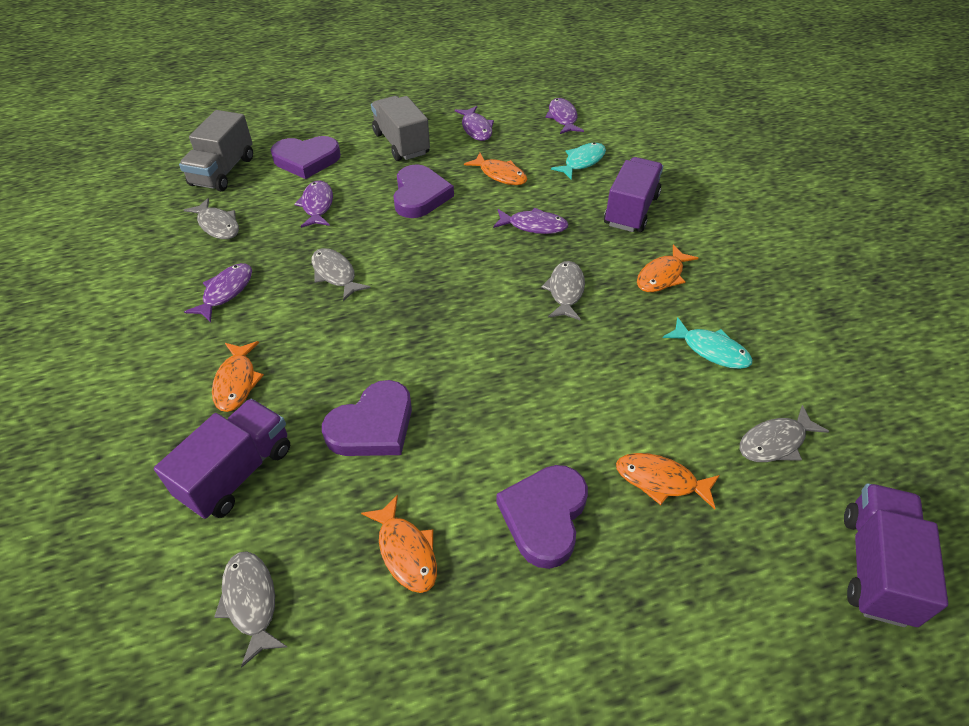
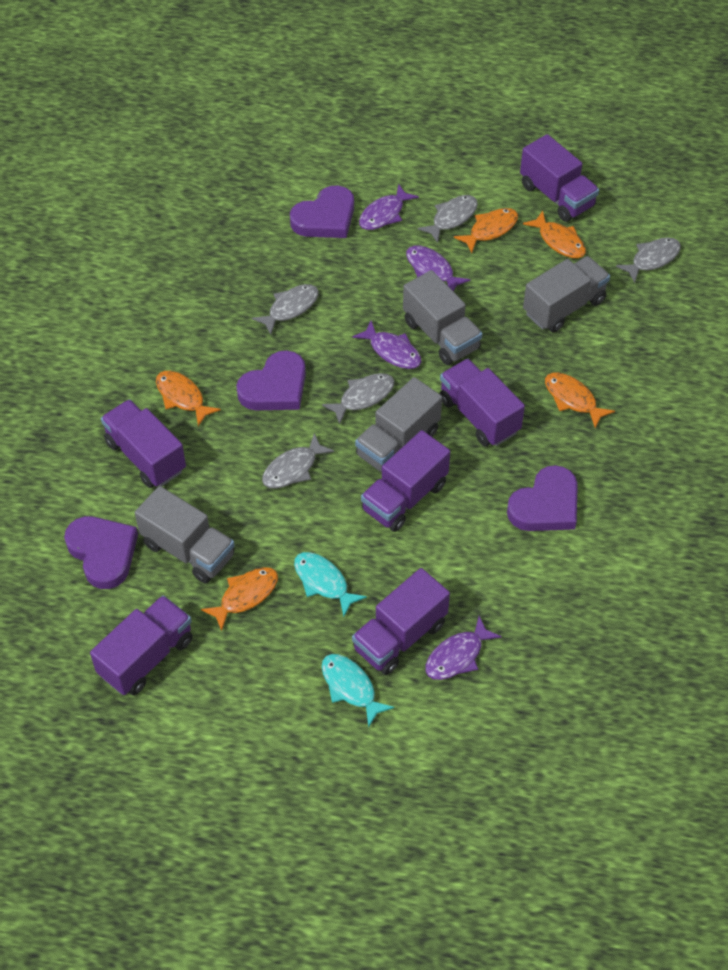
grey truck: 2 -> 4
purple fish: 5 -> 4
purple truck: 3 -> 6

